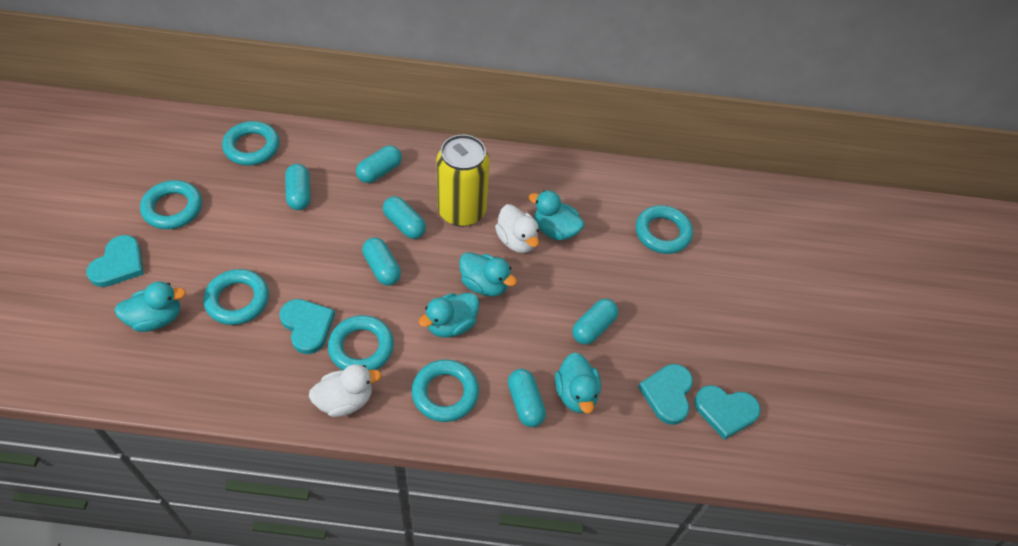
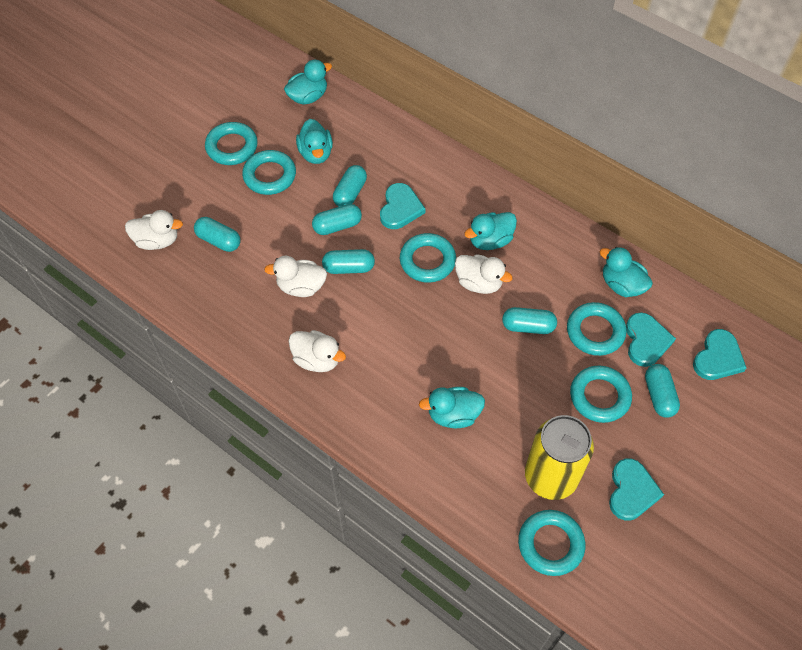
white duck: 2 -> 4

